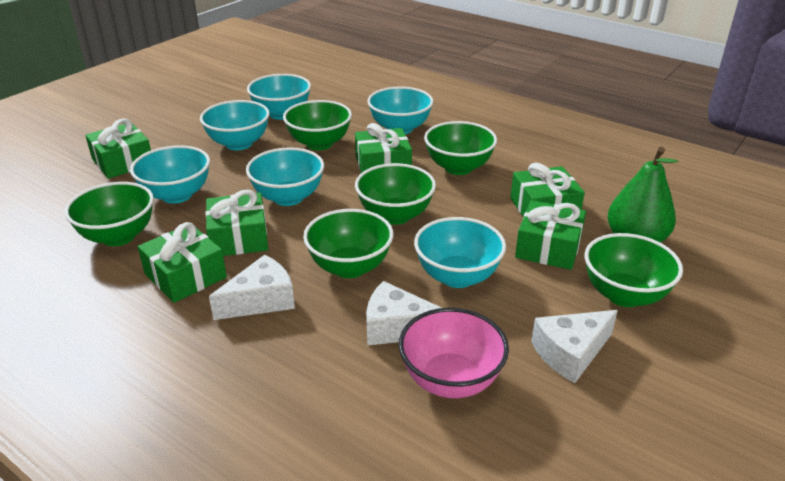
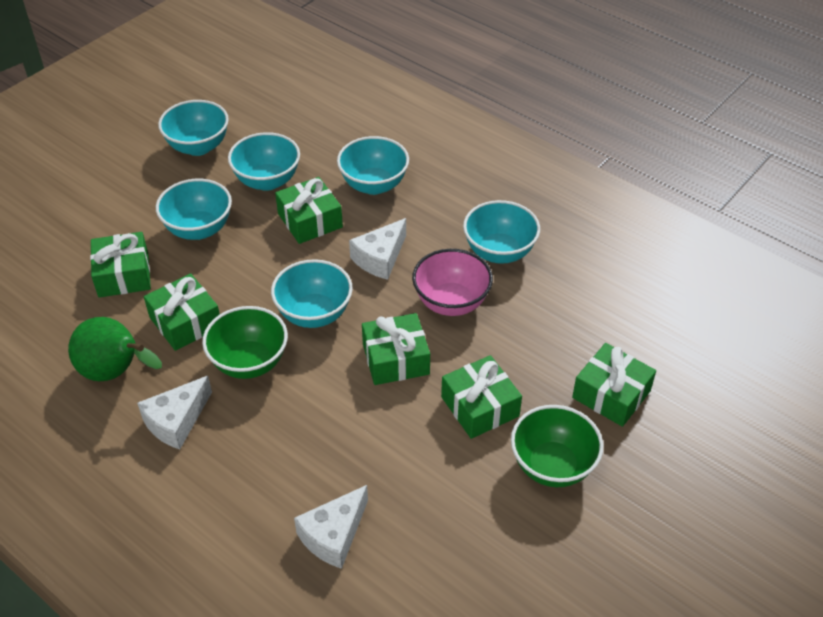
green bowl: 6 -> 2

